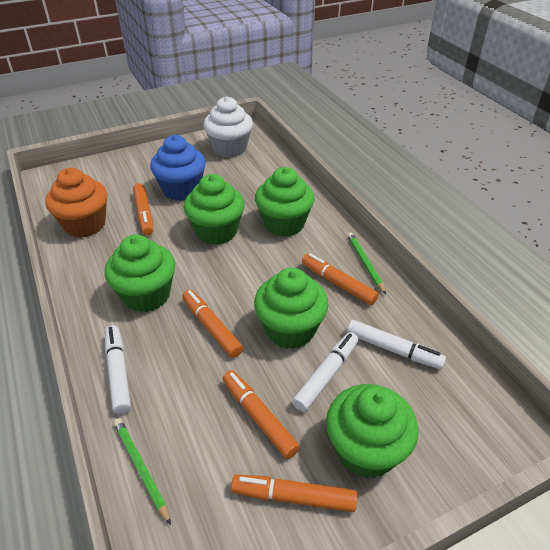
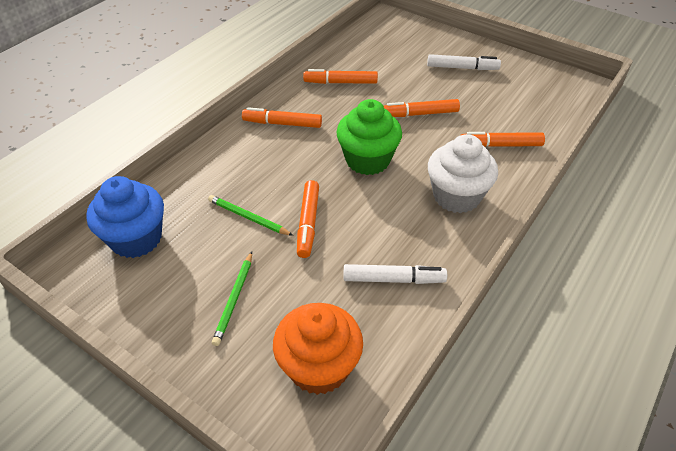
green cupcake: 5 -> 1
white marker: 3 -> 2

